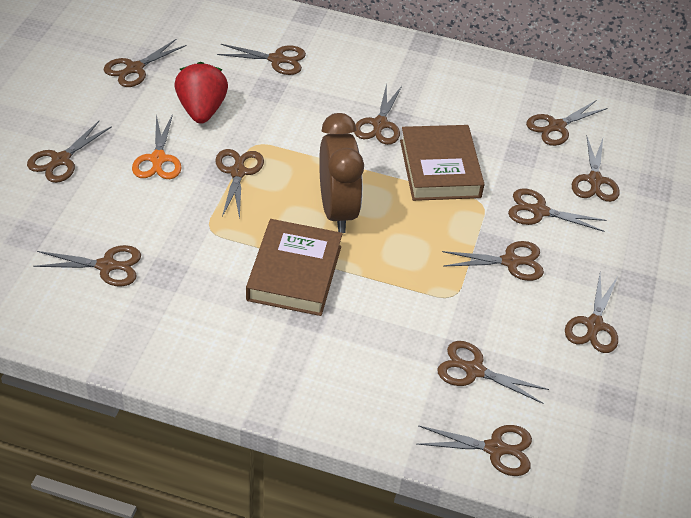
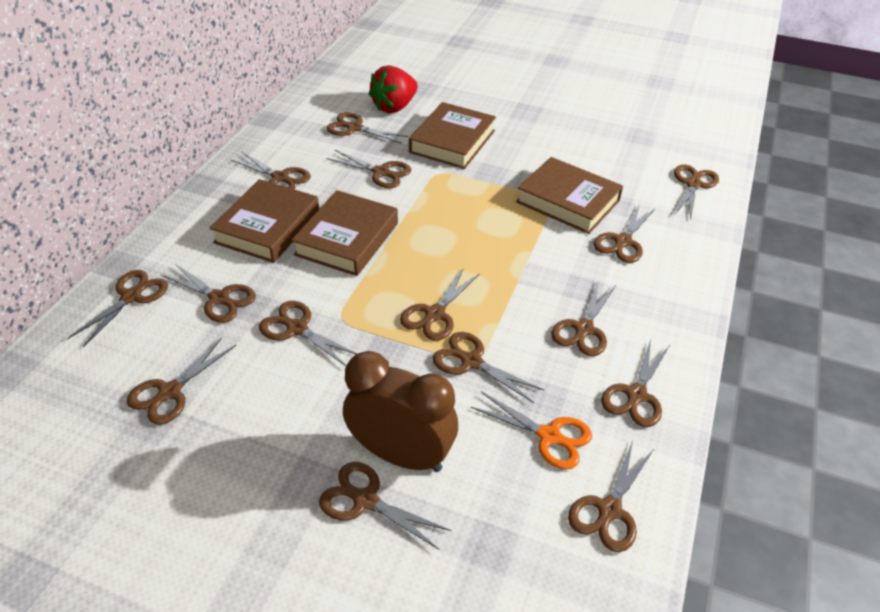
brown book: 2 -> 4
brown scissors: 13 -> 15

